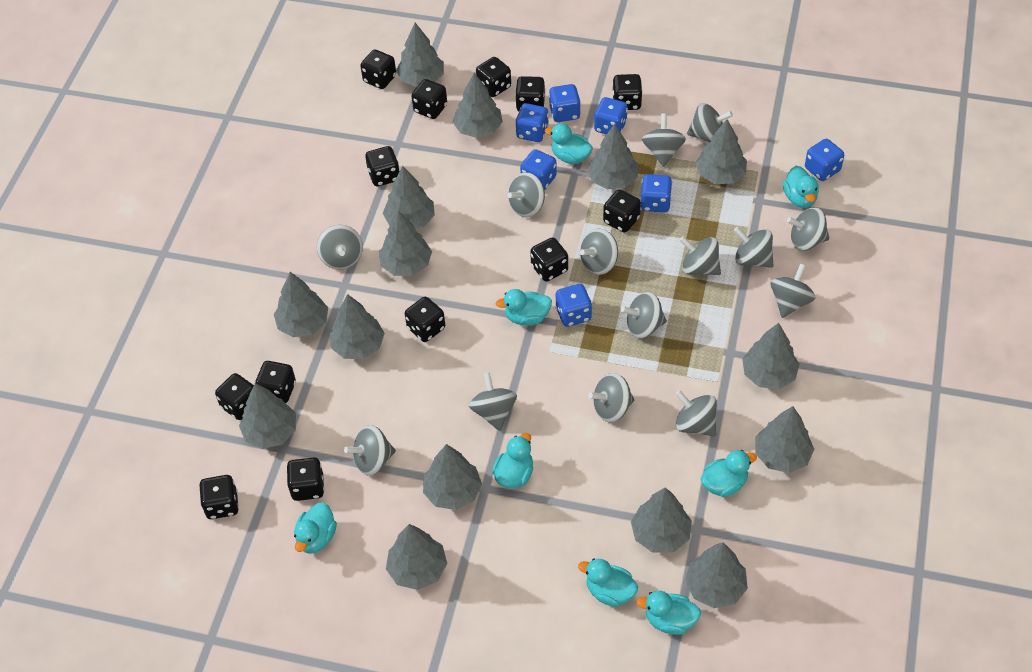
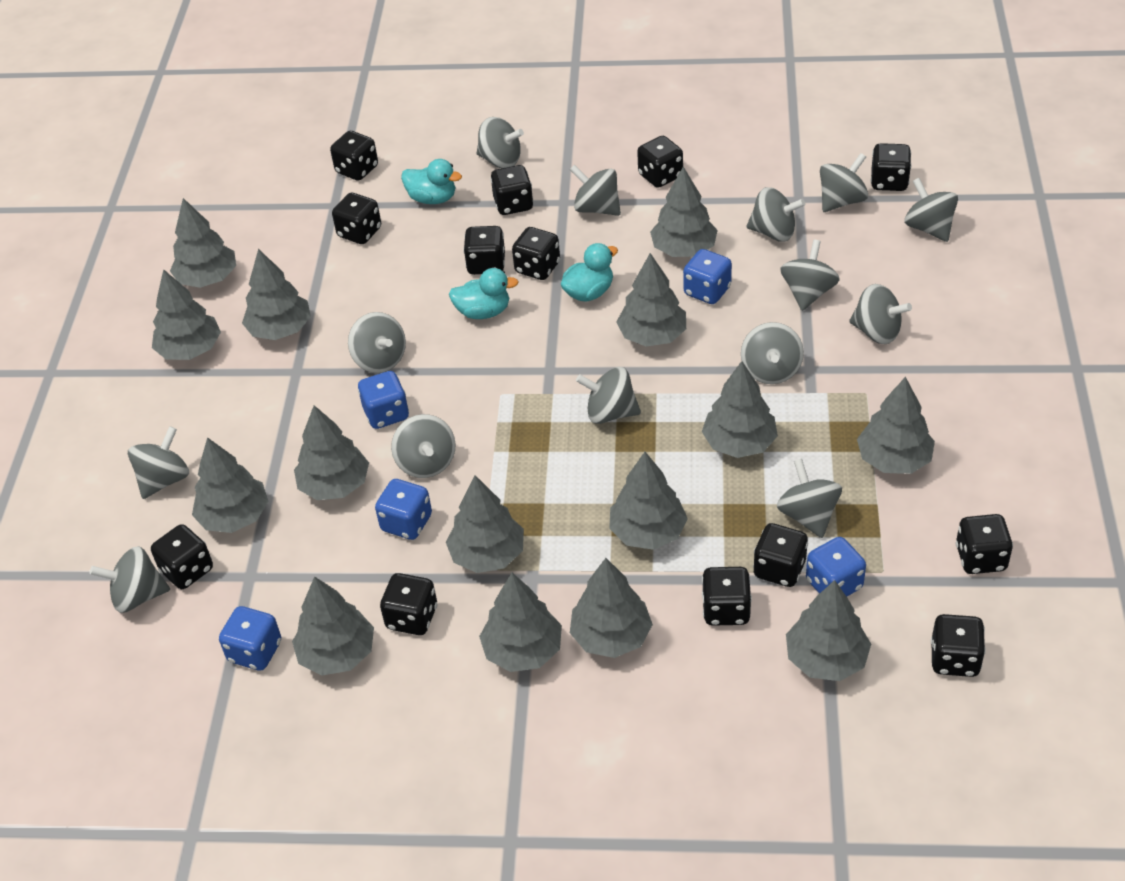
blue dice: 7 -> 5
turquoise duck: 8 -> 3

